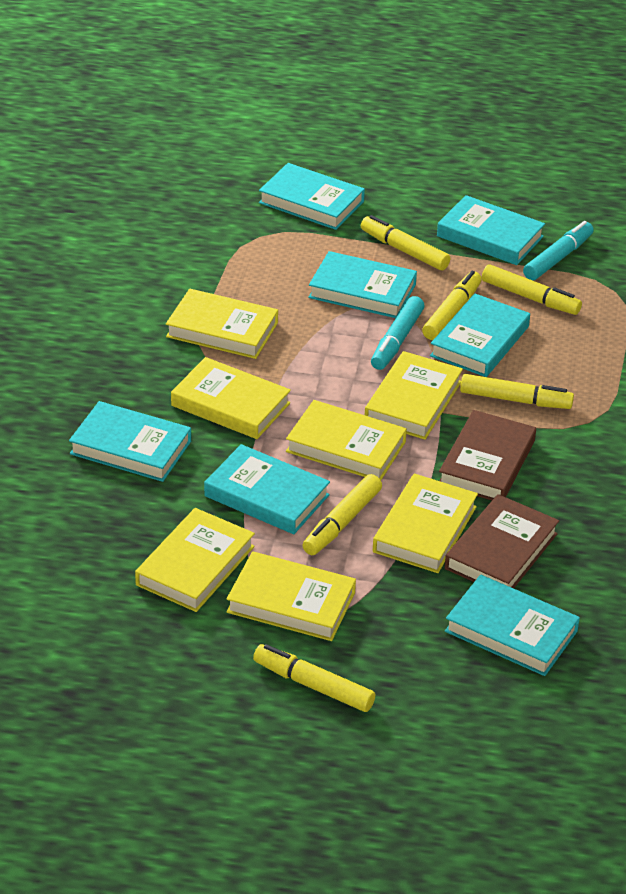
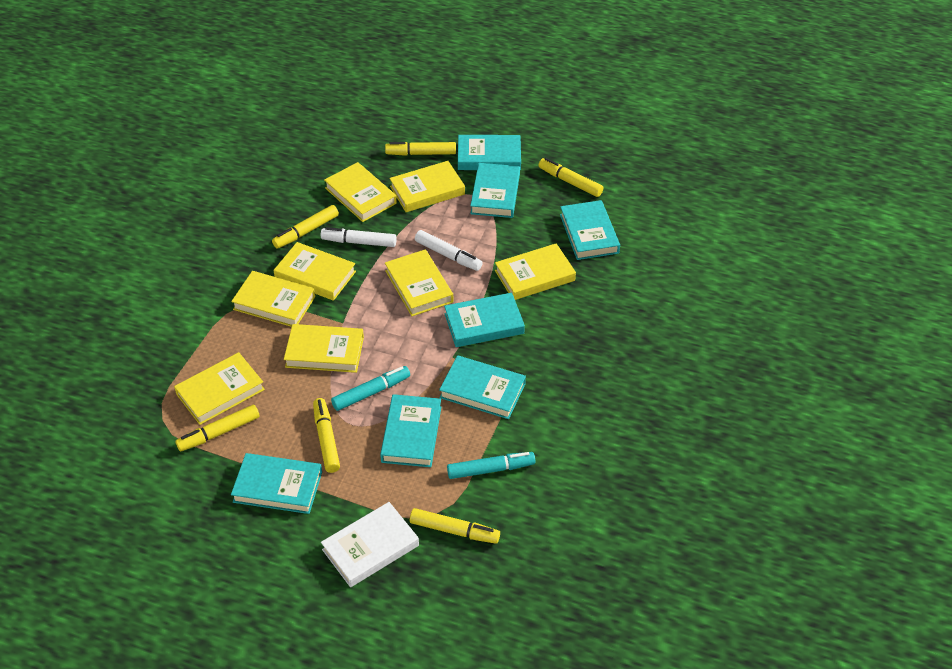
brown book: 2 -> 0
white book: 0 -> 1
white marker: 0 -> 2
yellow book: 7 -> 8

